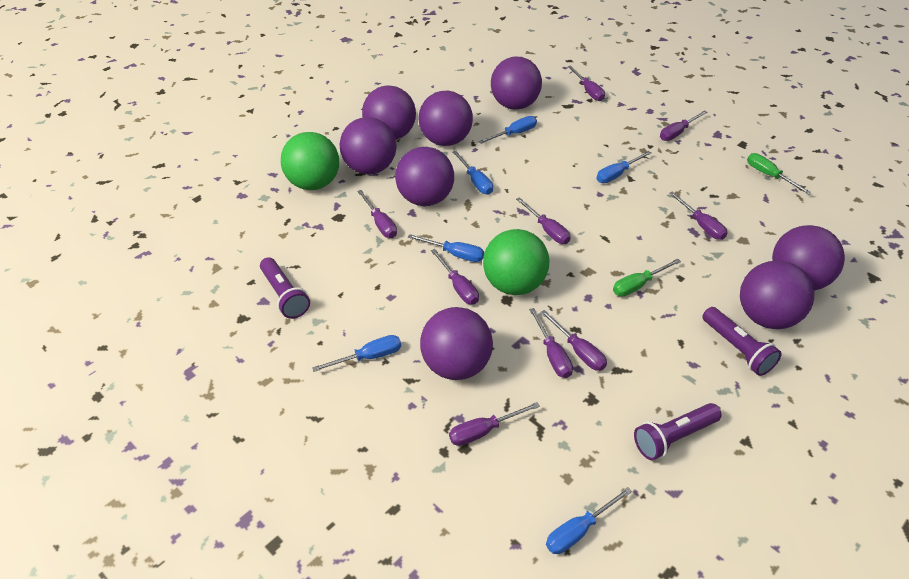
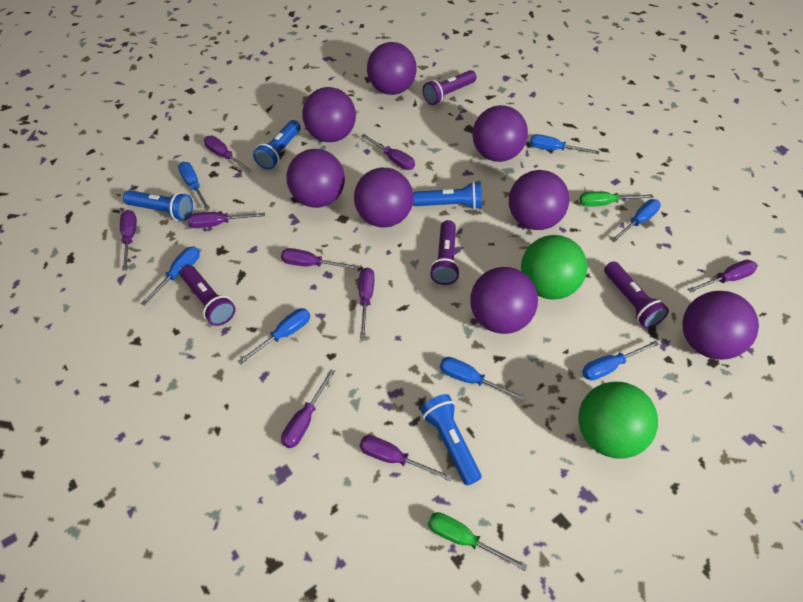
blue flashlight: 0 -> 4
blue screwdriver: 6 -> 7
purple flashlight: 3 -> 4

